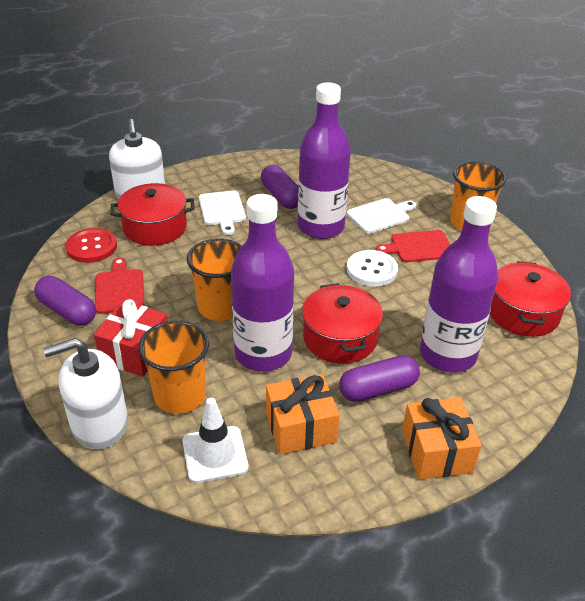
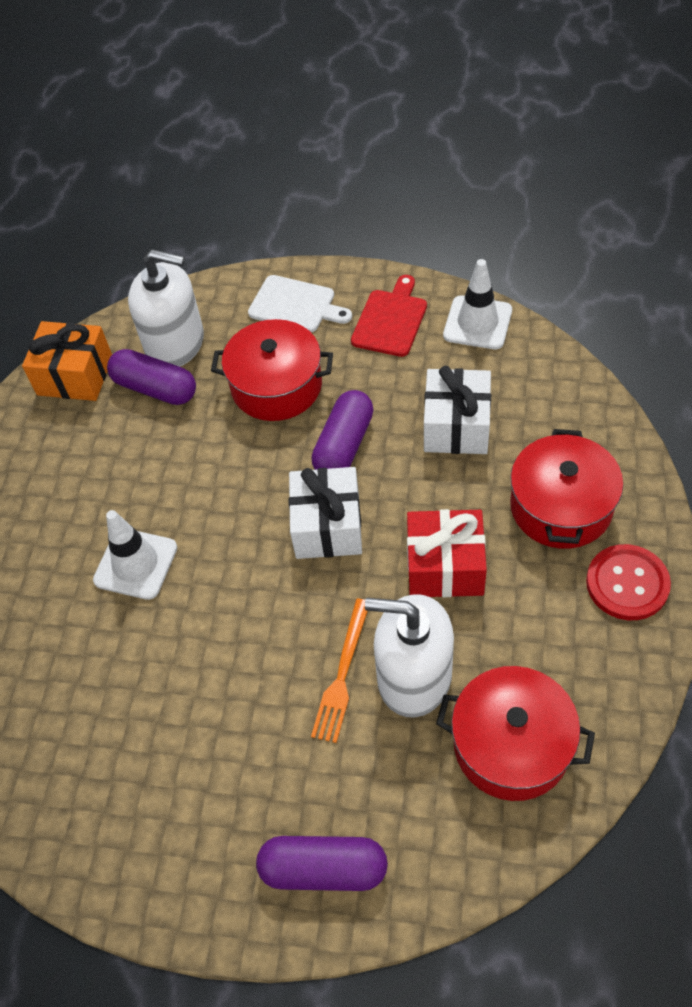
orange cup: 3 -> 0
orange fork: 0 -> 1
orange gift: 2 -> 1
purple bottle: 3 -> 0
red cutting board: 2 -> 1
white button: 1 -> 0
white cutting board: 2 -> 1
white gift: 0 -> 2
white traffic cone: 1 -> 2

